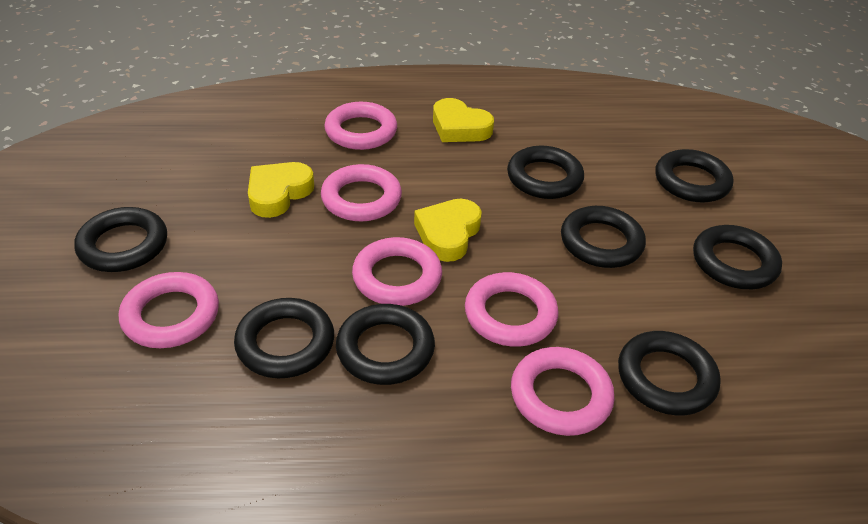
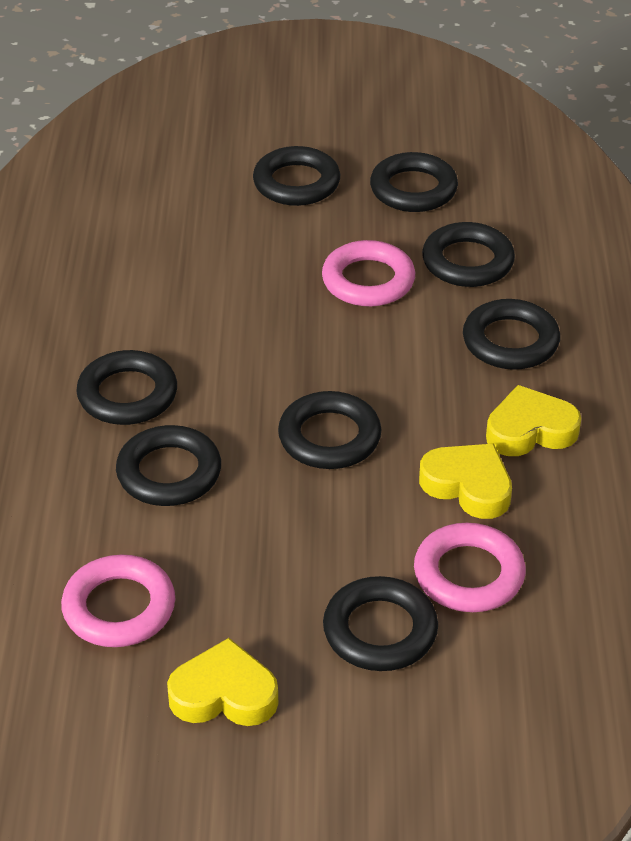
pink ring: 6 -> 3

